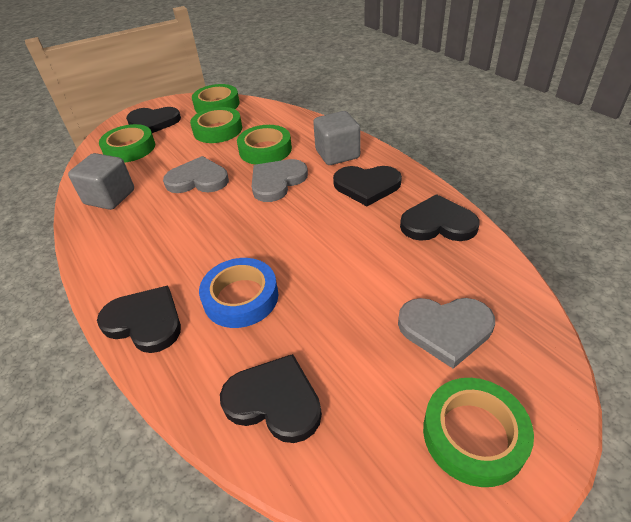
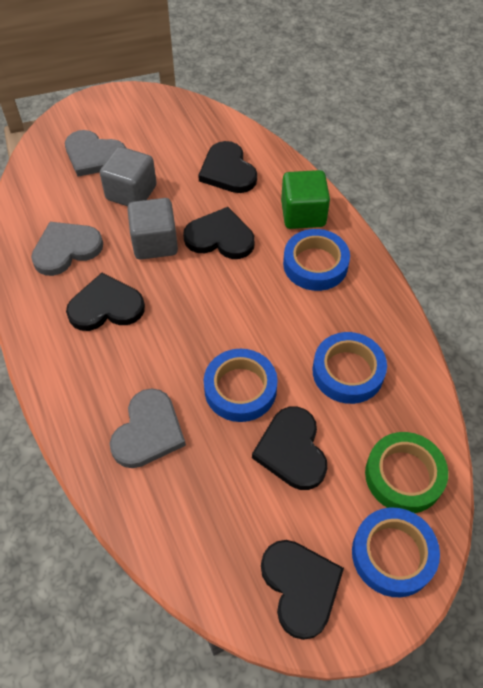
blue tape: 1 -> 4
green cube: 0 -> 1
green tape: 5 -> 1

